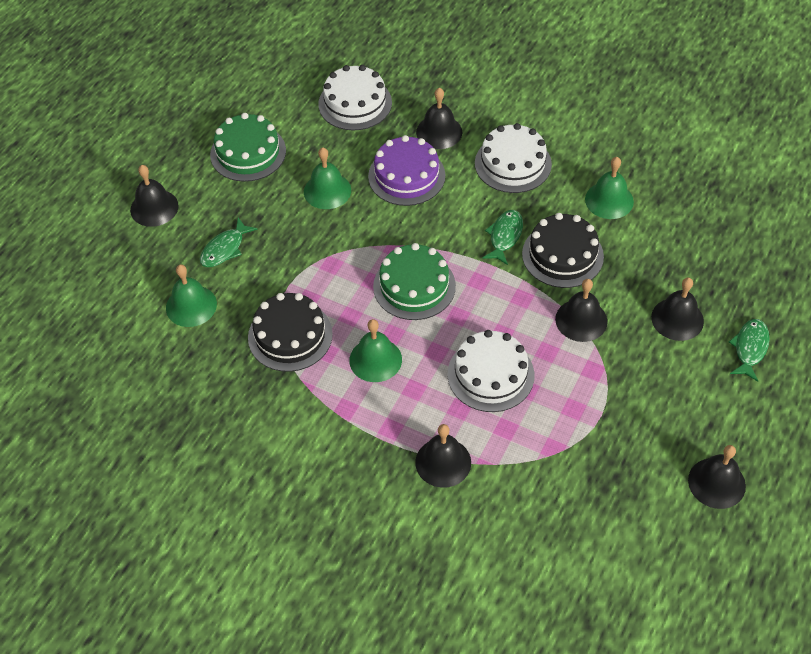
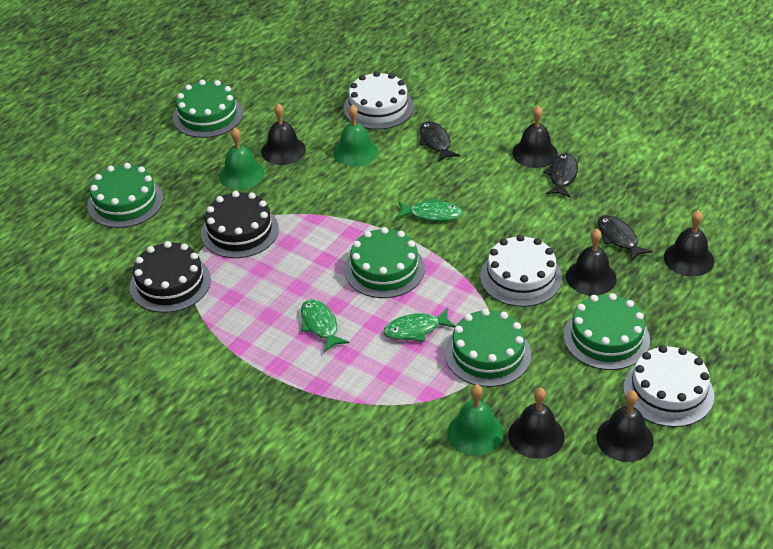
black fish: 0 -> 3
green bell: 4 -> 3
green cake: 2 -> 5
purple cake: 1 -> 0

